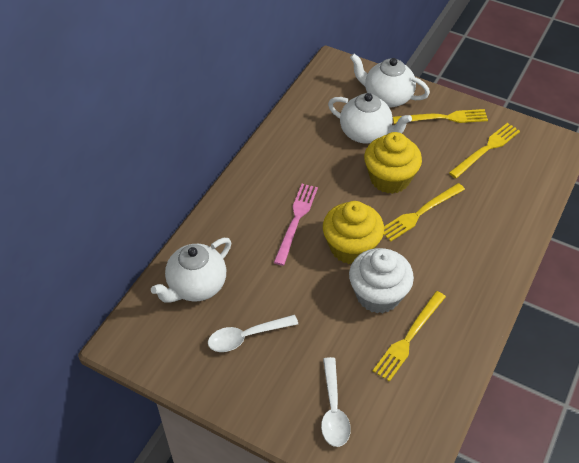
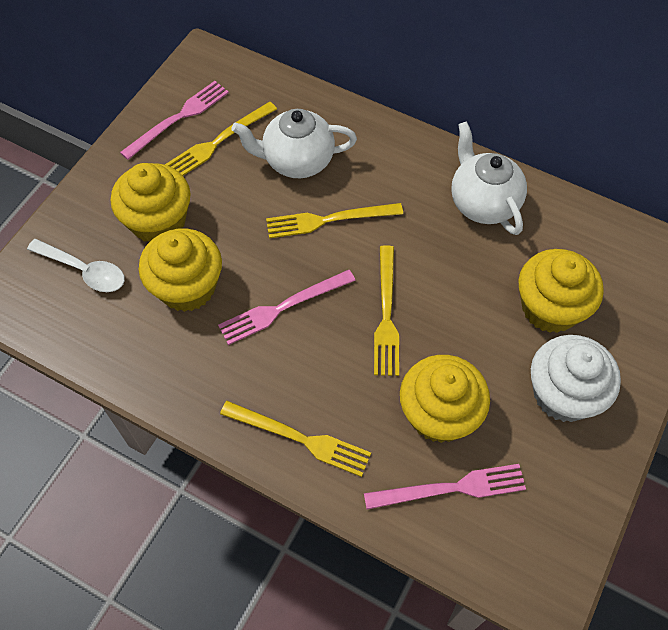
pink fork: 1 -> 3
white spoon: 2 -> 1
white teapot: 3 -> 2
yellow cupcake: 2 -> 4

